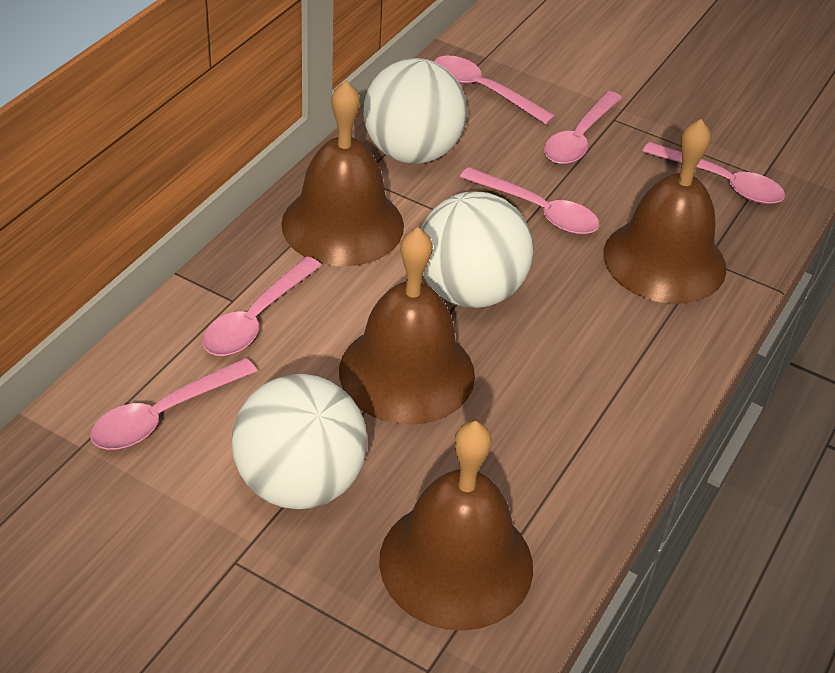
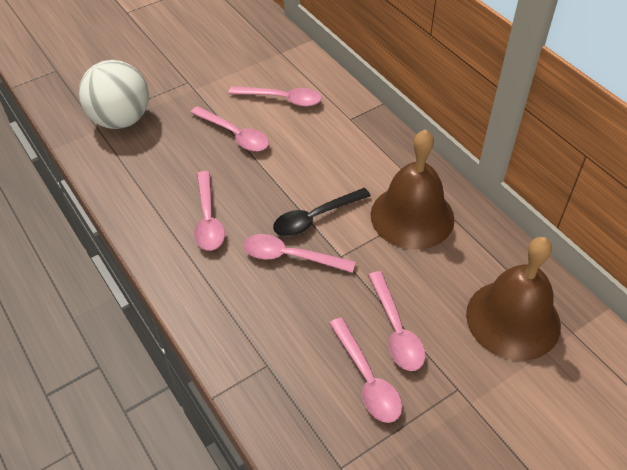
black spoon: 0 -> 1
brown bell: 4 -> 2
white ball: 3 -> 1

